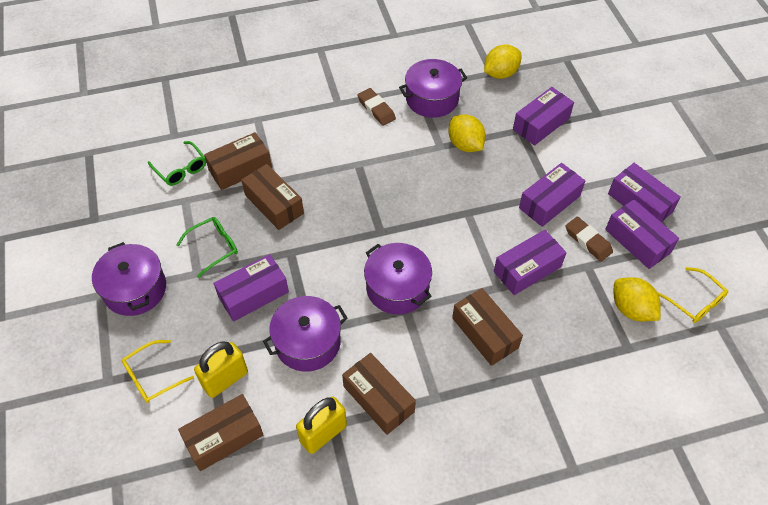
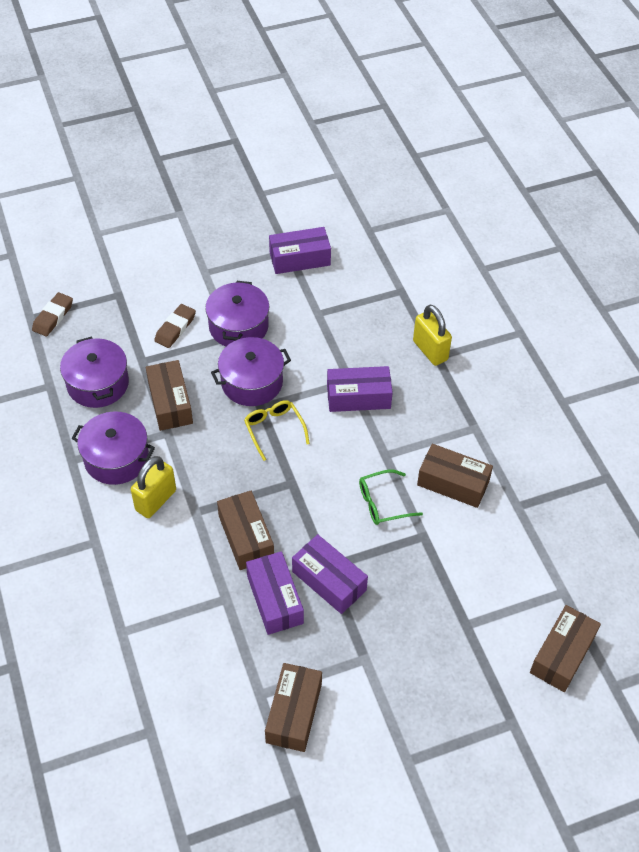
green glasses: 2 -> 1
purple box: 6 -> 4
yellow glasses: 2 -> 1
yellow lemon: 3 -> 0

